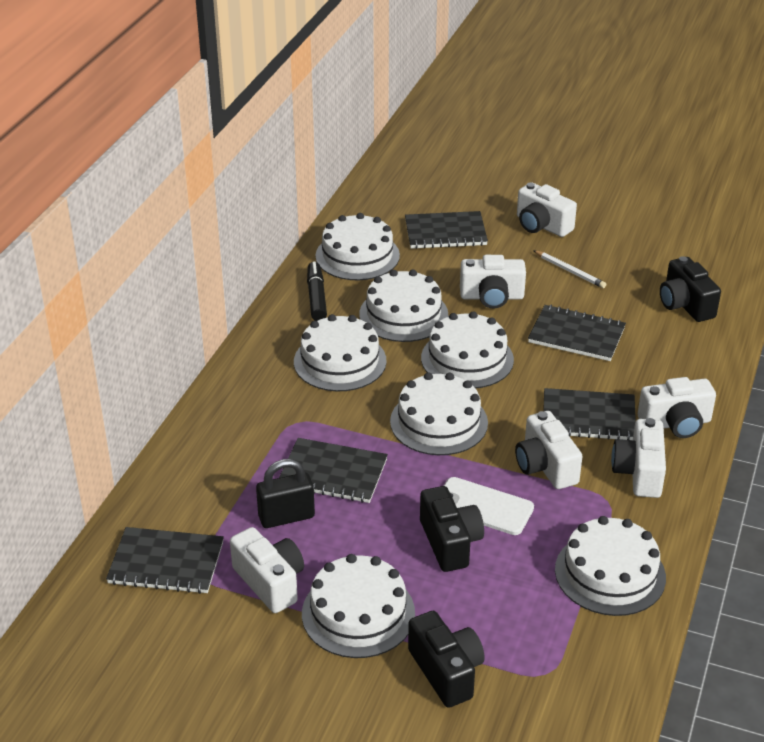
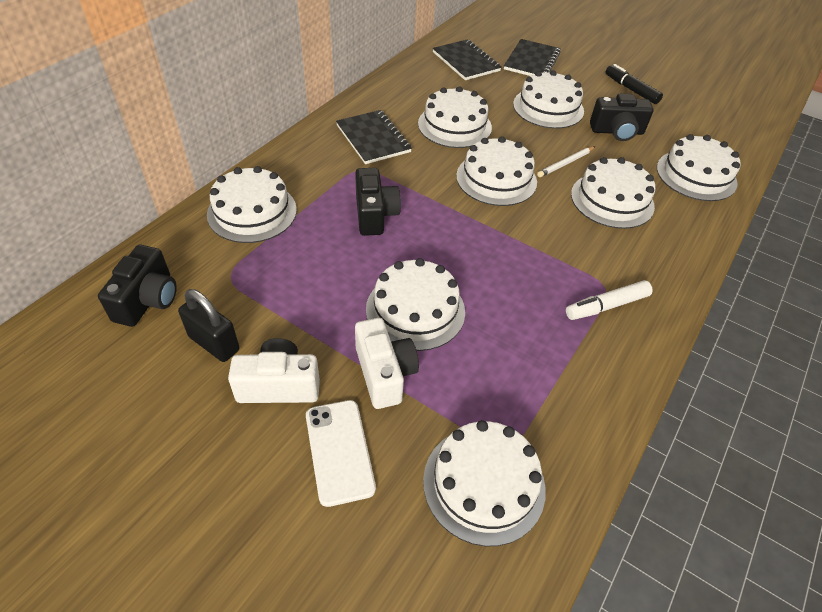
black notebook: 5 -> 3
white cake: 7 -> 8
white camera: 6 -> 2
white marker: 0 -> 1

